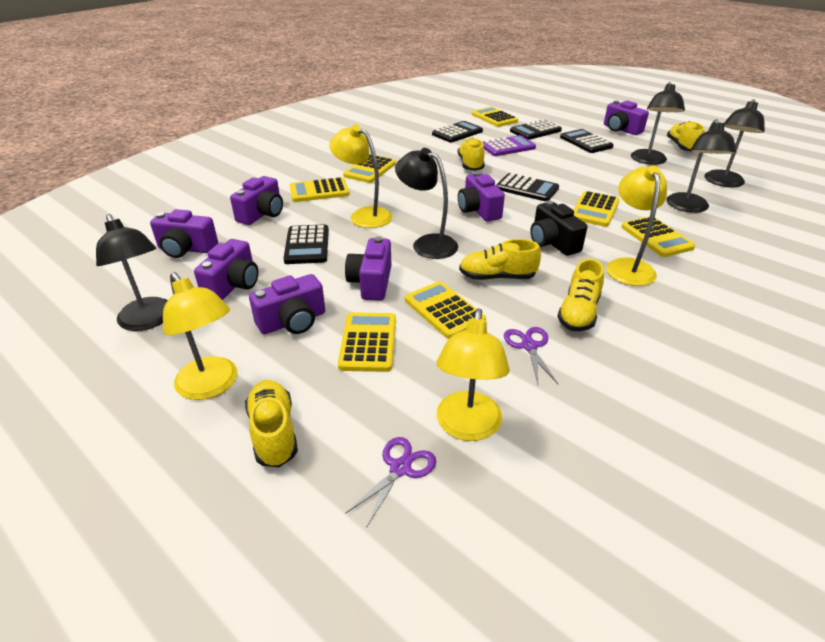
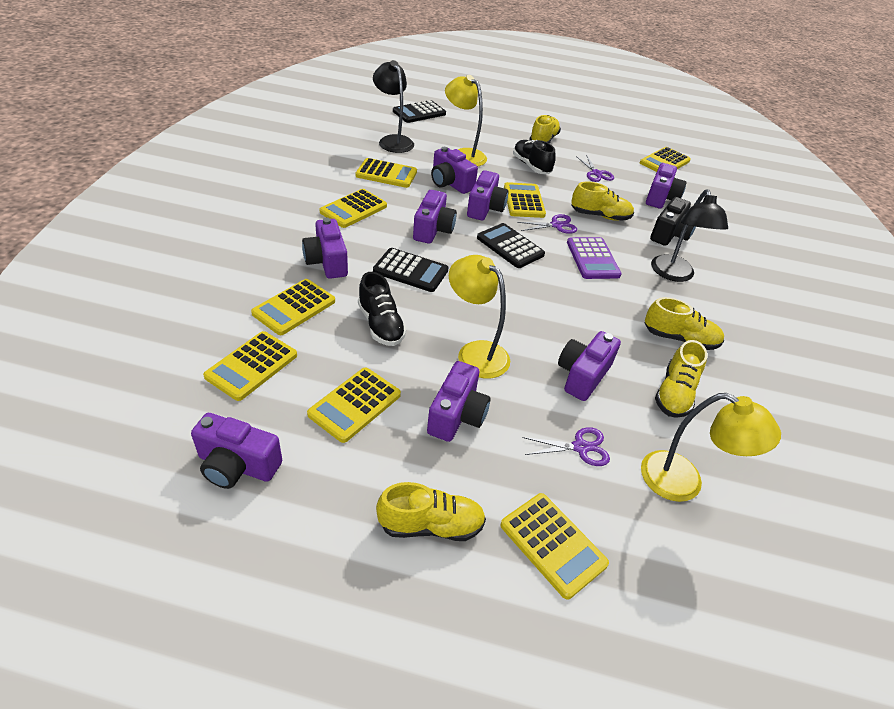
black calculator: 5 -> 3
black lamp: 5 -> 2
black shoe: 0 -> 2
purple camera: 7 -> 8
purple scissors: 2 -> 3
yellow calculator: 7 -> 8
yellow lamp: 4 -> 3

